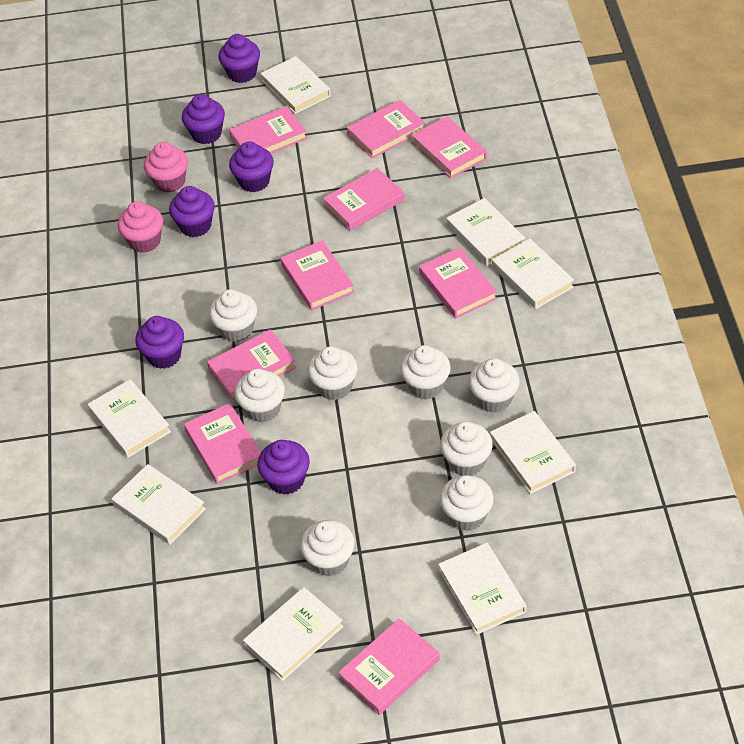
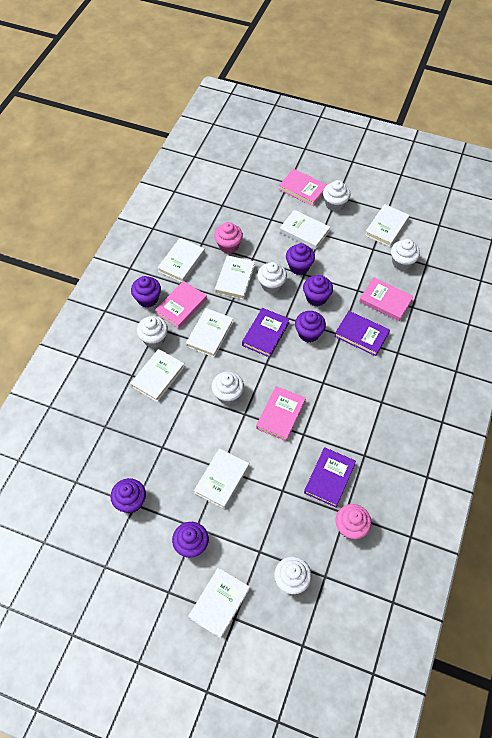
pink book: 9 -> 4
purple book: 0 -> 3
white cupcake: 8 -> 6

